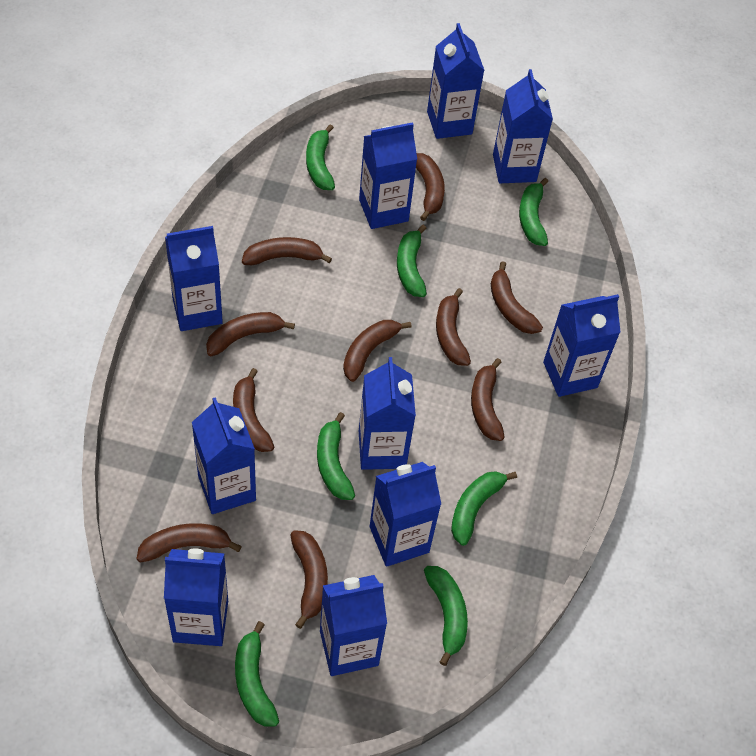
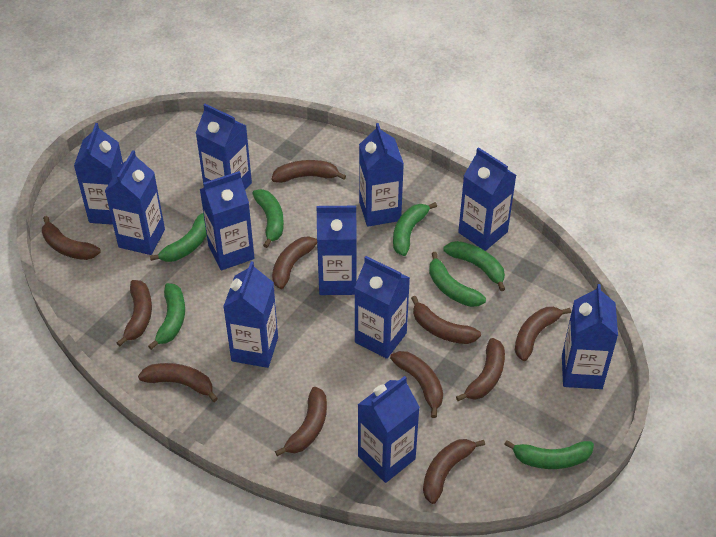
blue carton: 10 -> 11
brown banana: 10 -> 11

